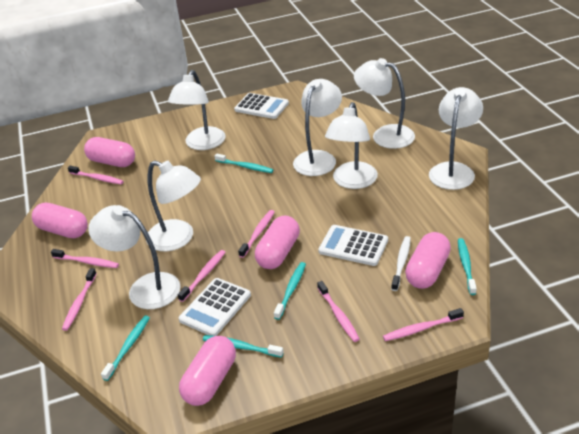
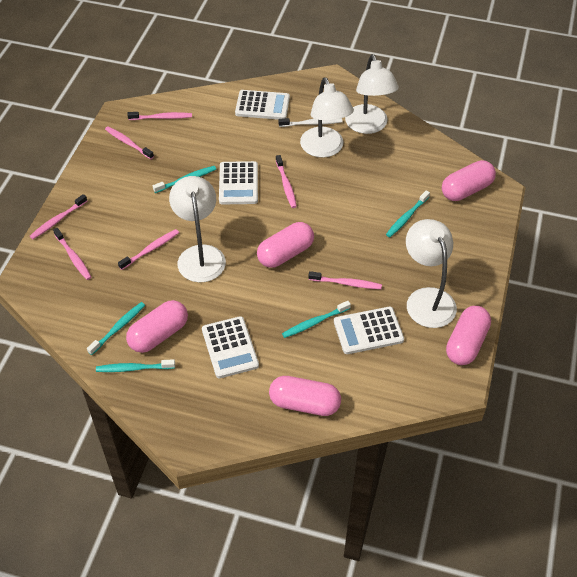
white calculator: 3 -> 4
white lamp: 7 -> 4

